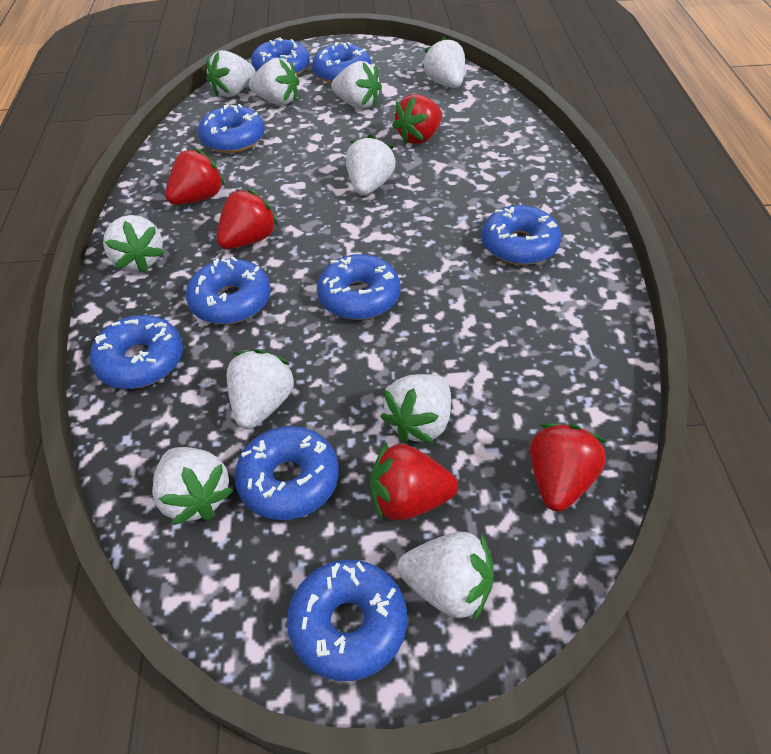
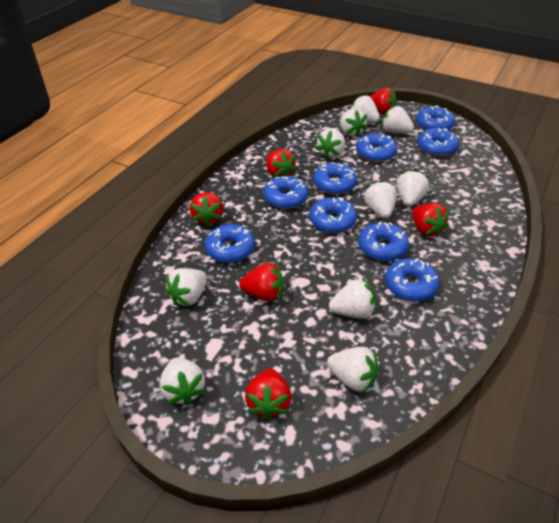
red strawberry: 5 -> 6

